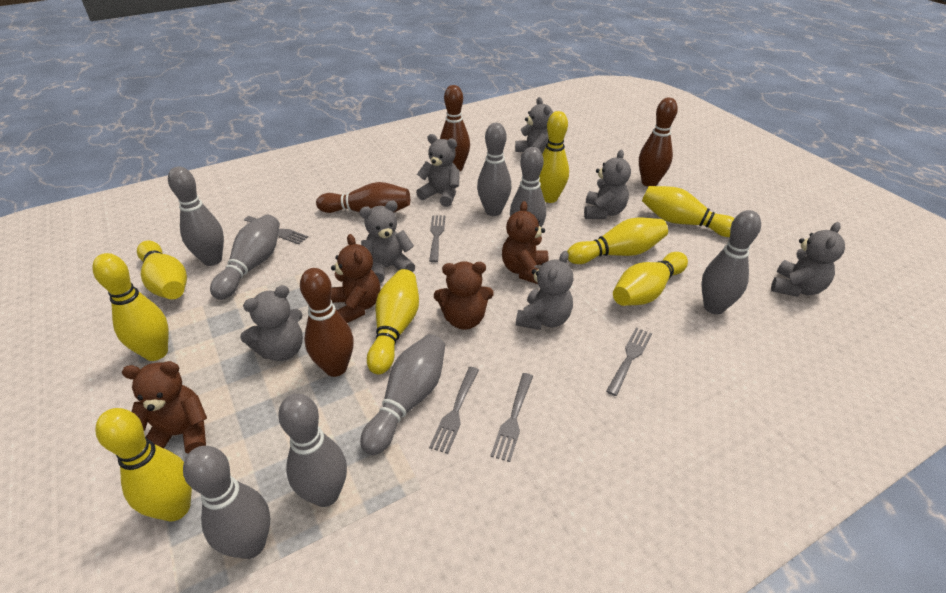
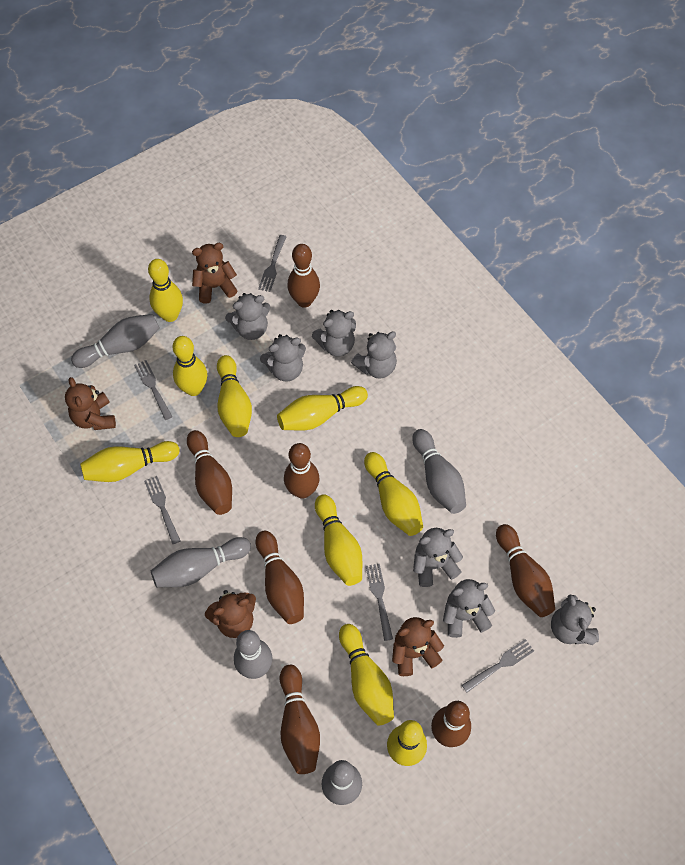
brown bowling pin: 4 -> 7
grey bowling pin: 8 -> 5
yellow bowling pin: 8 -> 9

